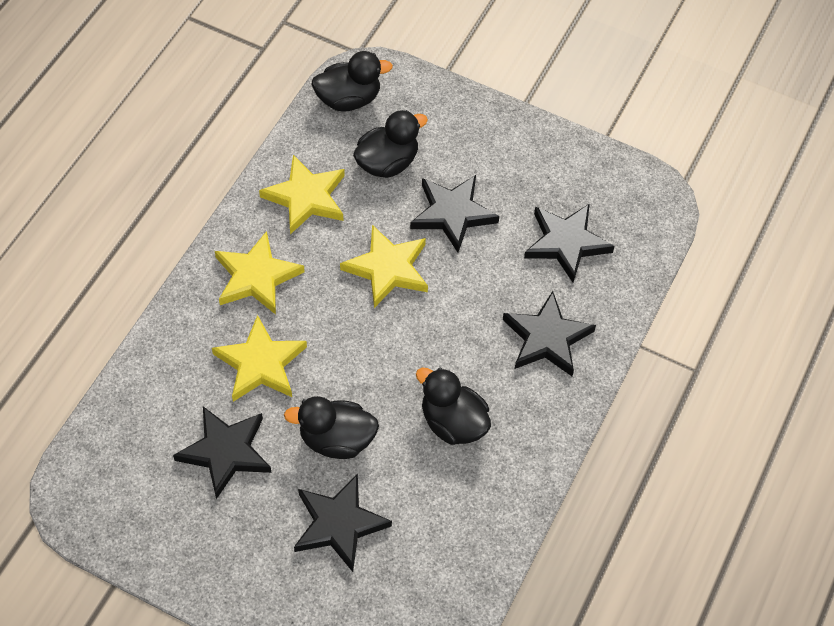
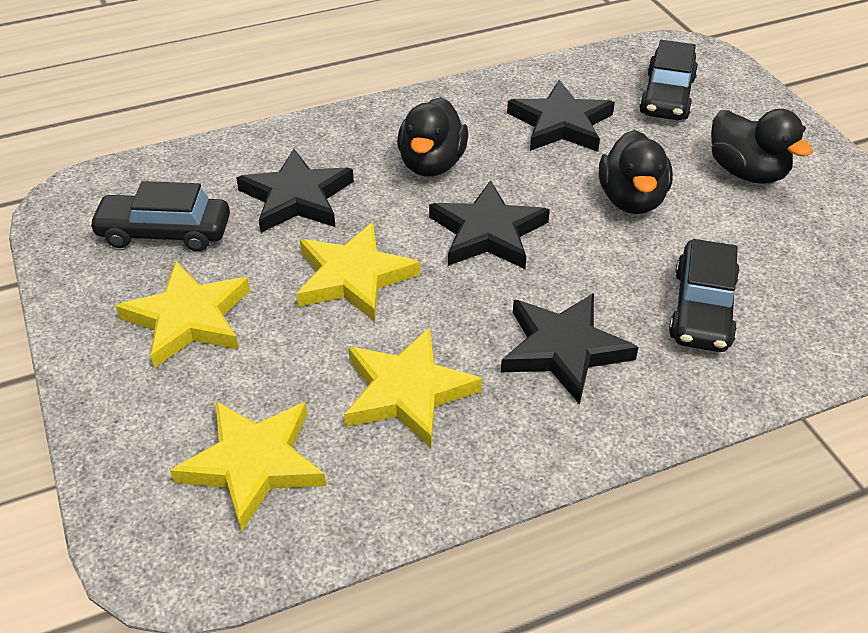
black car: 0 -> 3
black duck: 4 -> 3
black star: 5 -> 4

